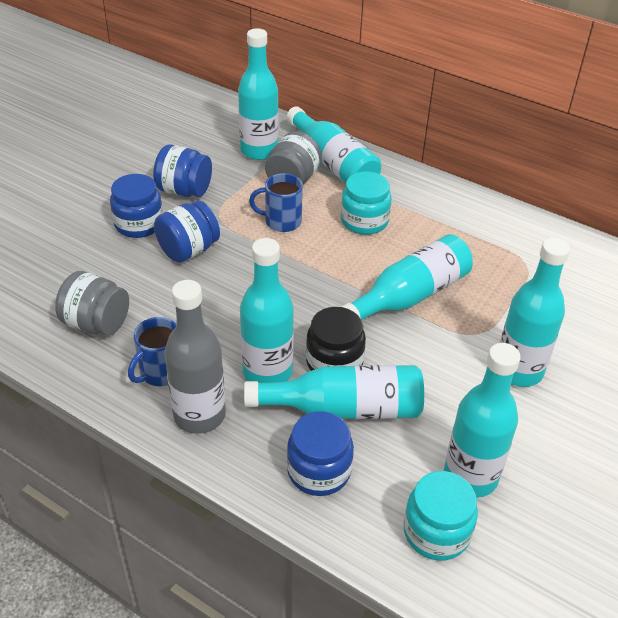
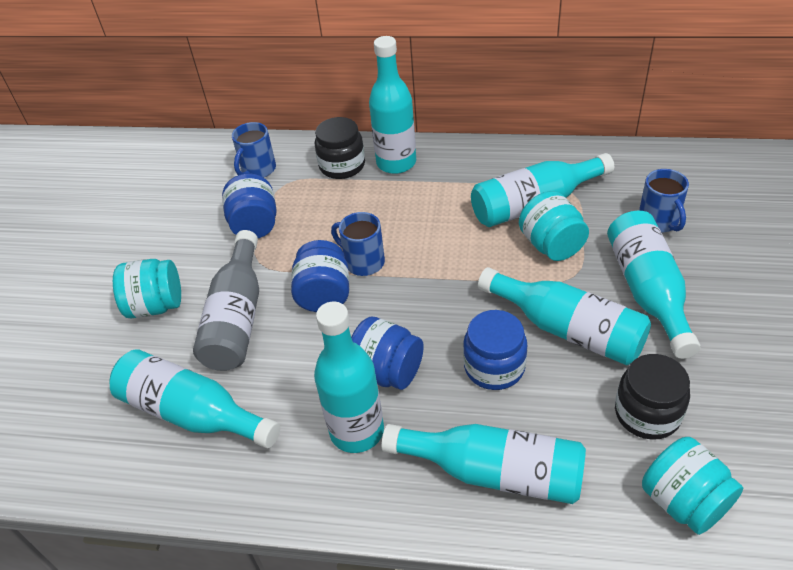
black jar: 1 -> 2
blue mug: 2 -> 3
grey jar: 2 -> 0
turquoise jar: 2 -> 3

